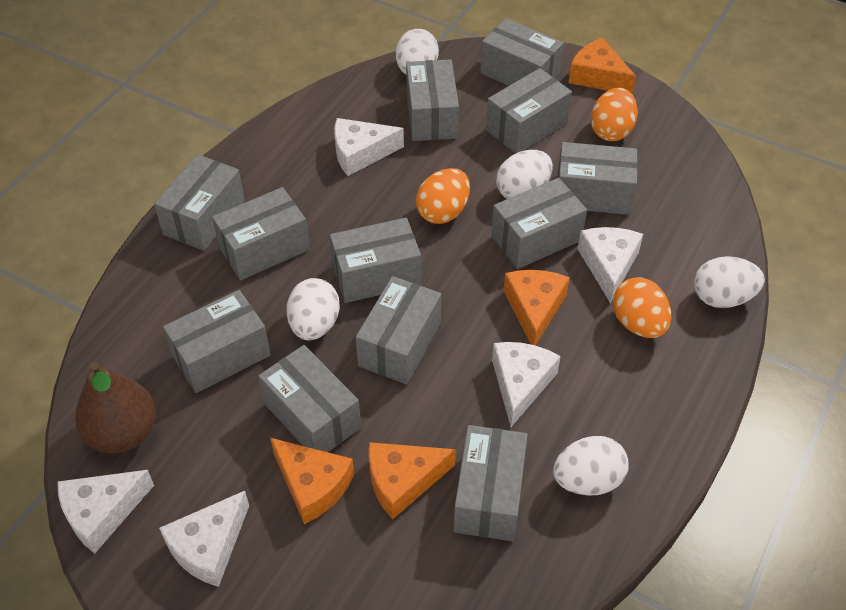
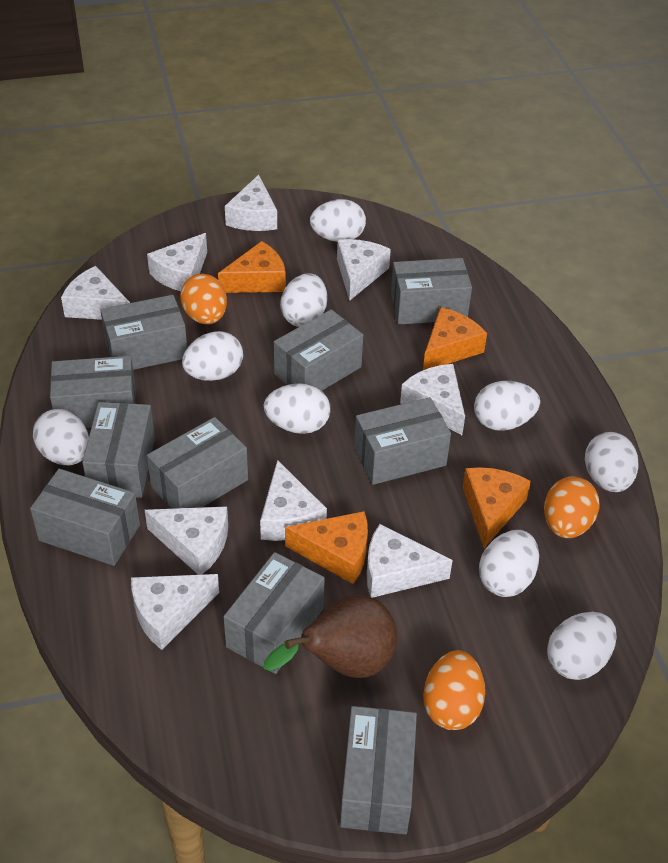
grey box: 12 -> 10
white cheese: 5 -> 9
white egg: 5 -> 9

